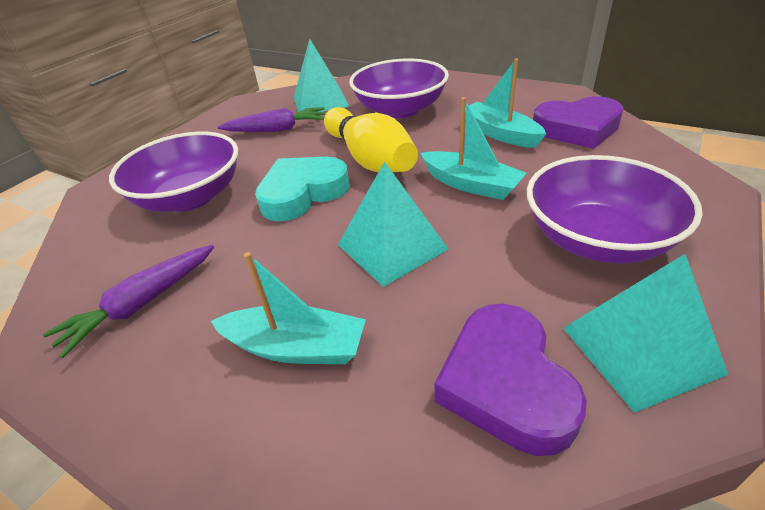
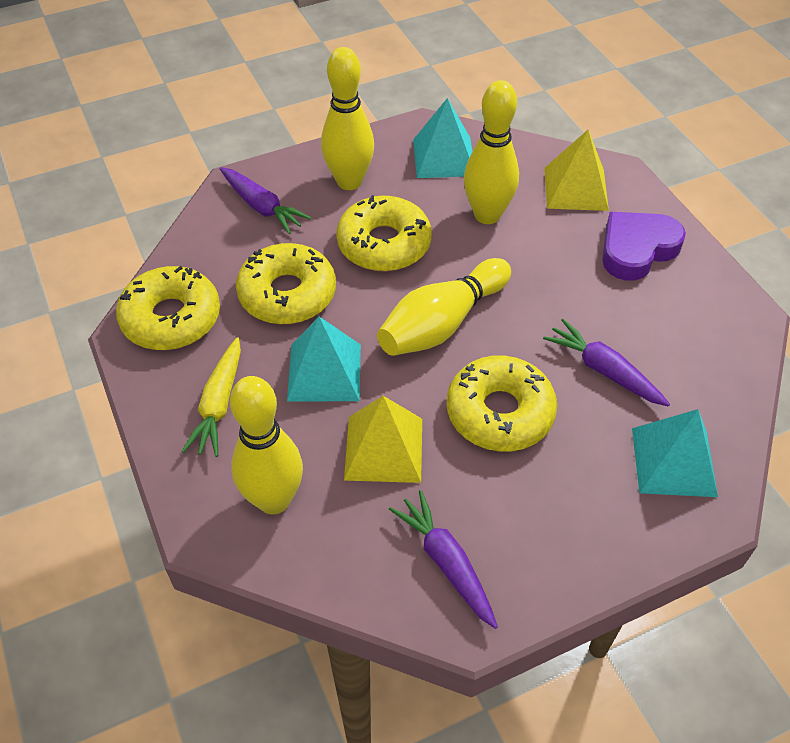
purple bowl: 3 -> 0
purple carrot: 2 -> 3
purple heart: 2 -> 1
turquoise boat: 3 -> 0
turquoise heart: 1 -> 0
yellow bowling pin: 1 -> 4
yellow carrot: 0 -> 1
yellow donut: 0 -> 4
yellow pyramid: 0 -> 2

